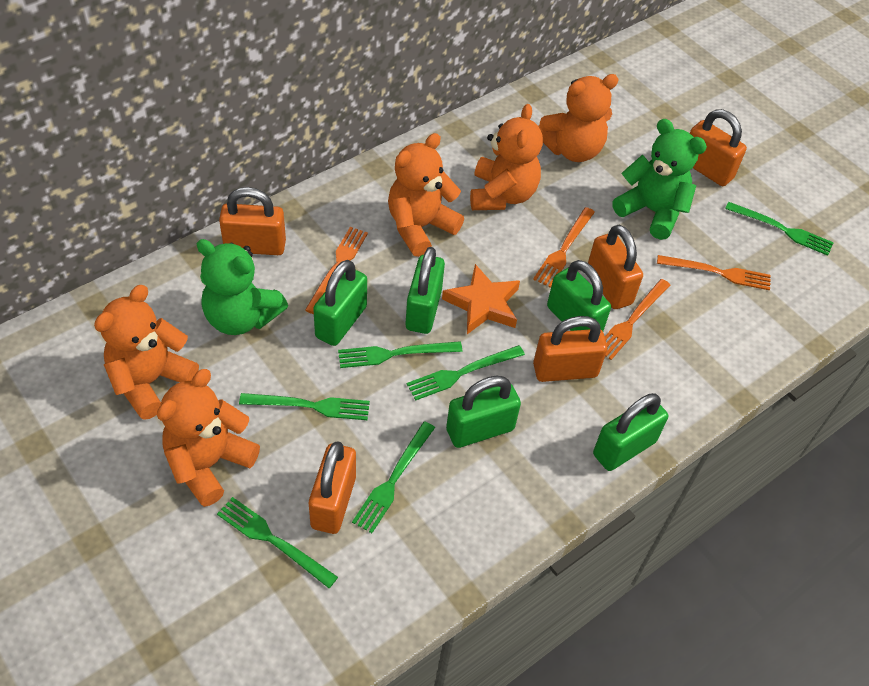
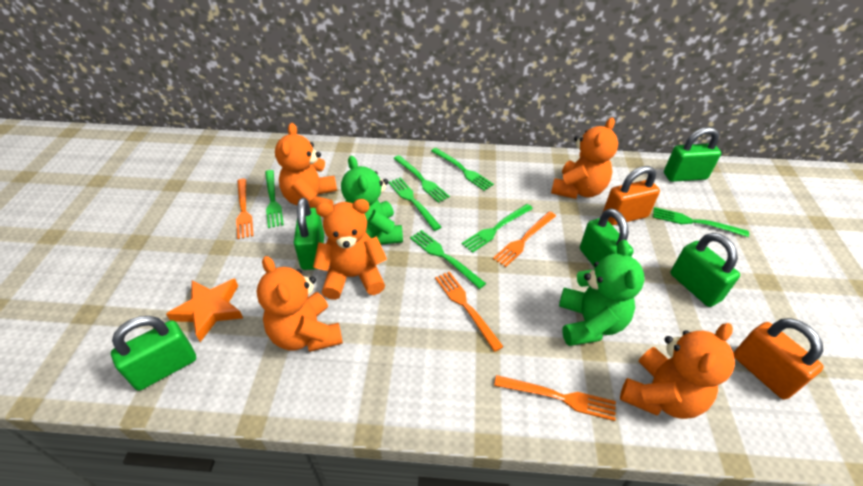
green fork: 6 -> 7
orange padlock: 5 -> 2

